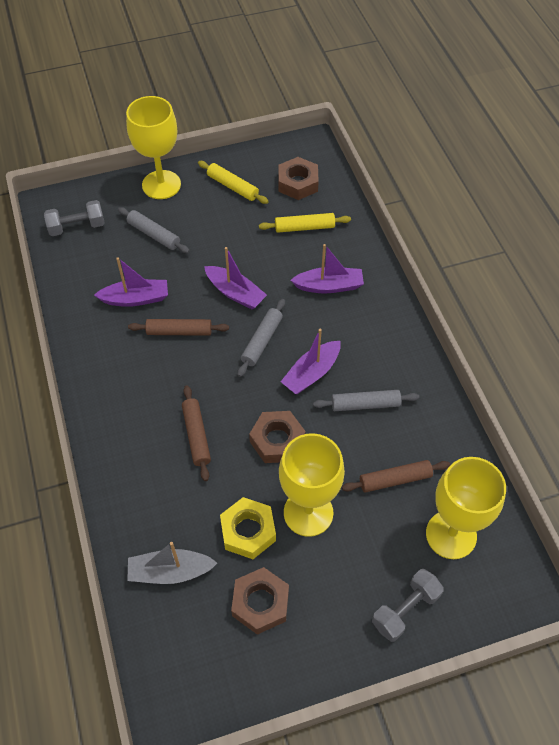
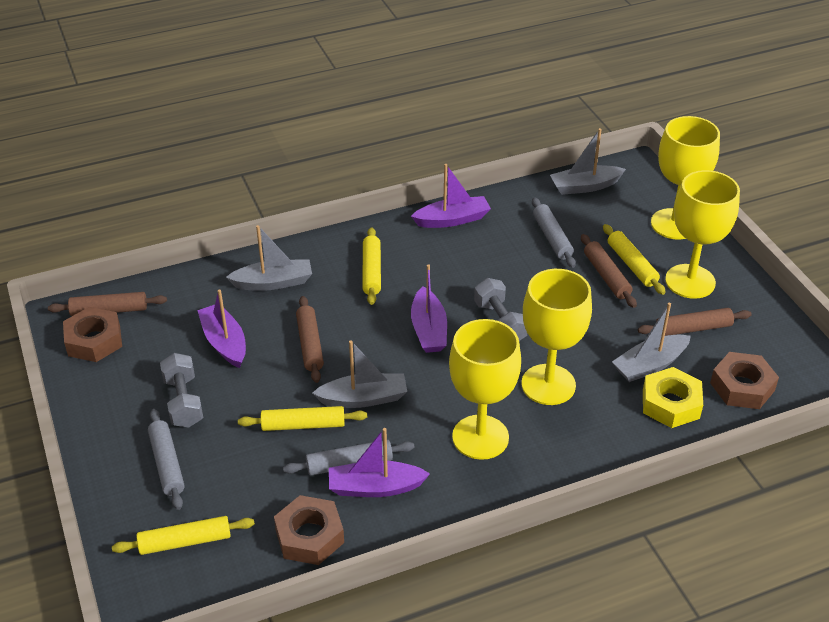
brown rolling pin: 3 -> 4
grey boat: 1 -> 4
yellow goblet: 3 -> 4
yellow rolling pin: 2 -> 4

